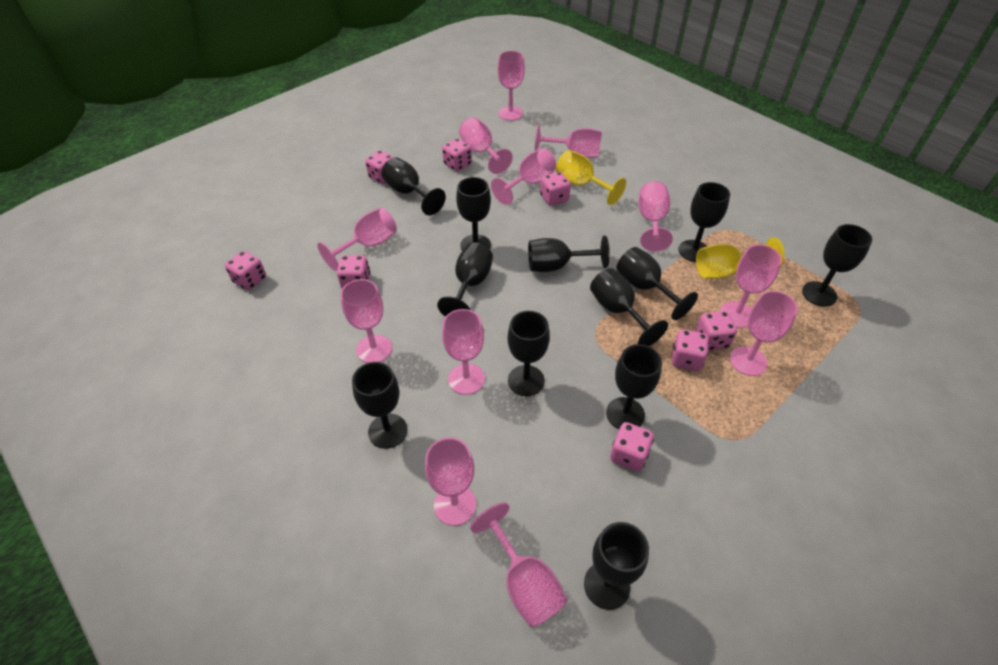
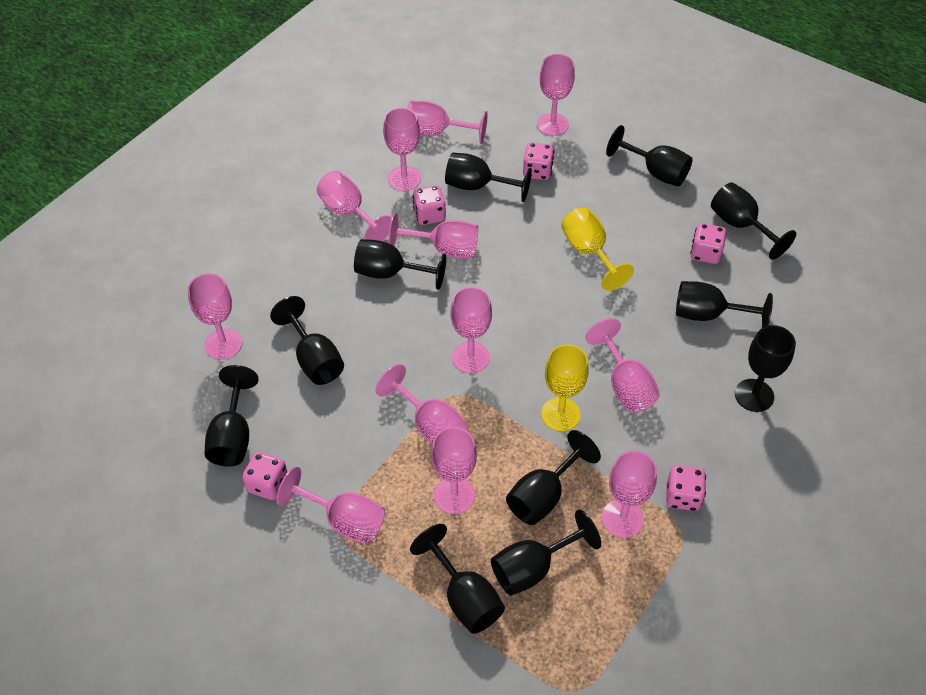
black goblet: 12 -> 11
pink dice: 8 -> 5

